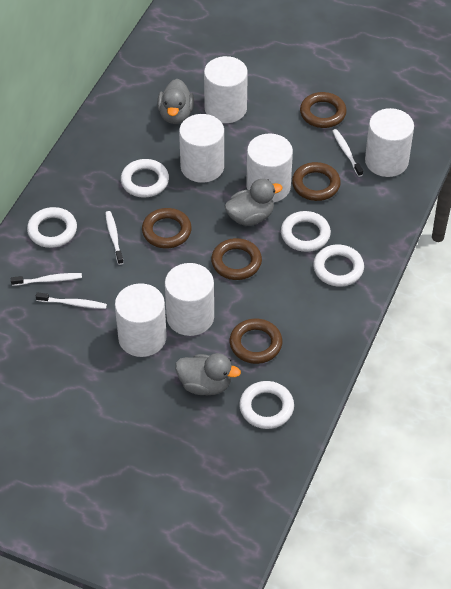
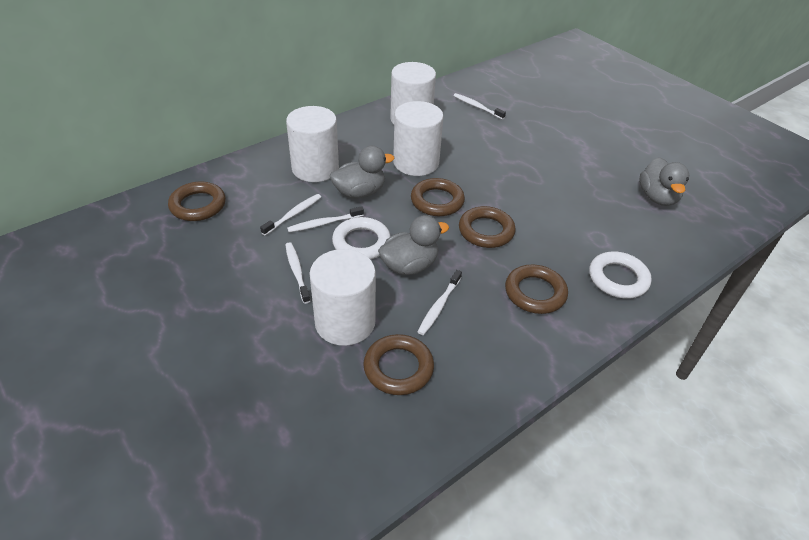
white cylinder: 6 -> 4
white ring: 5 -> 2
white toothbrush: 4 -> 5

